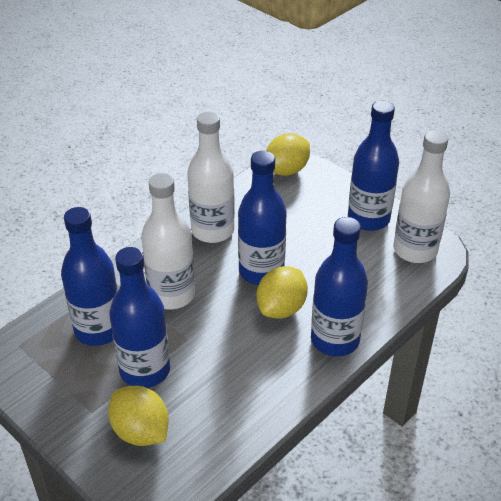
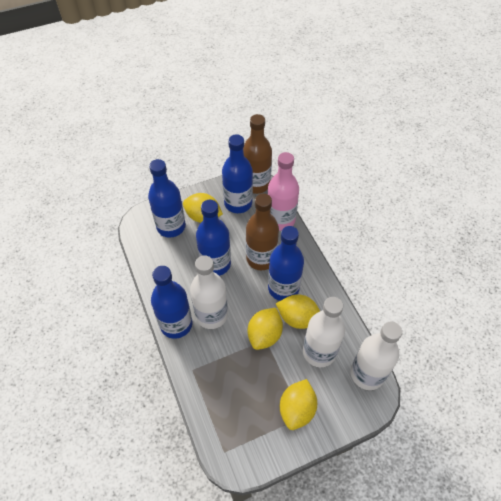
brown bottle: 0 -> 2
pink bottle: 0 -> 1
yellow lemon: 3 -> 4

